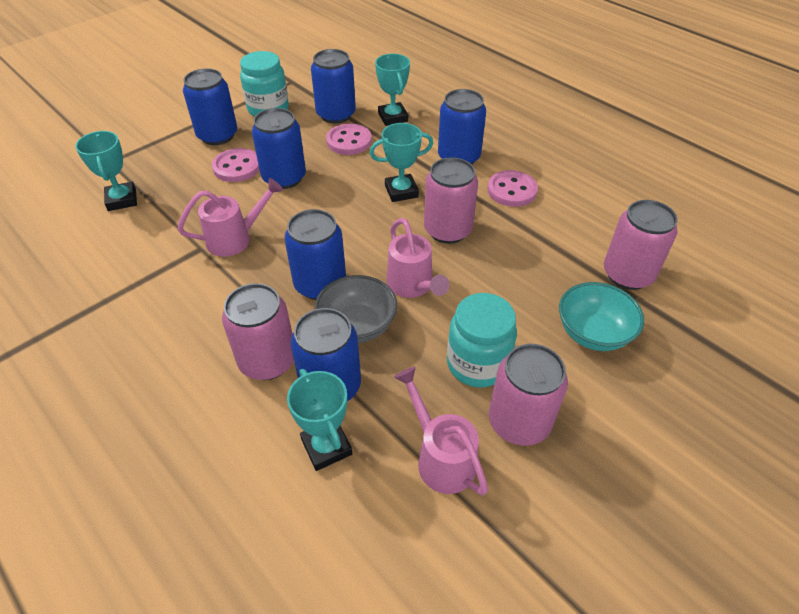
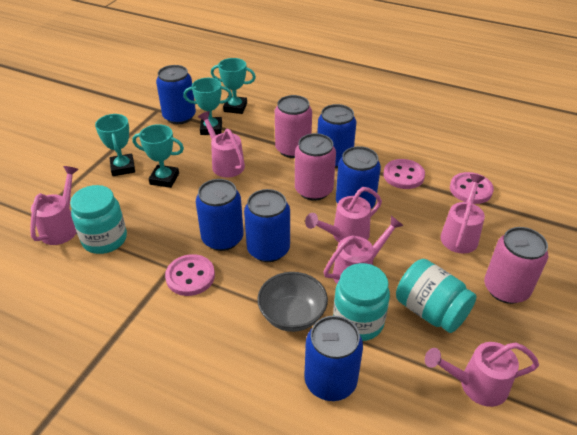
pink can: 4 -> 3
pink watering can: 3 -> 6
turquoise bowl: 1 -> 0
turquoise jar: 2 -> 3

